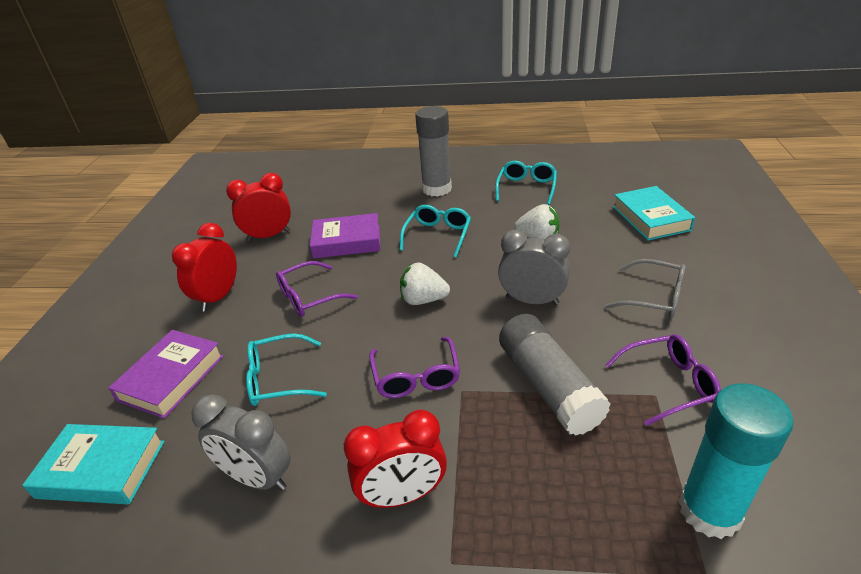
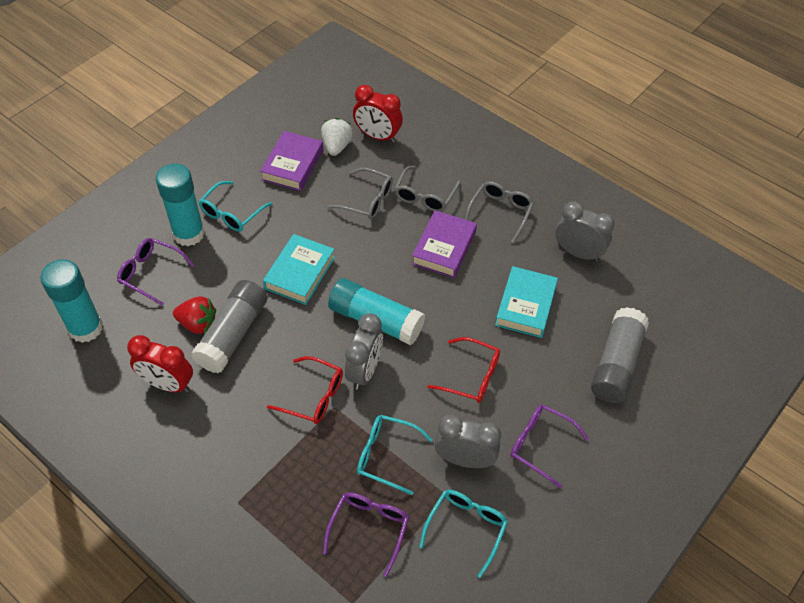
grey clock: 2 -> 3
grey glasses: 1 -> 3
red clock: 3 -> 2
red glasses: 0 -> 2
red strawberry: 0 -> 1
turquoise glue stick: 1 -> 3
white strawberry: 2 -> 1

